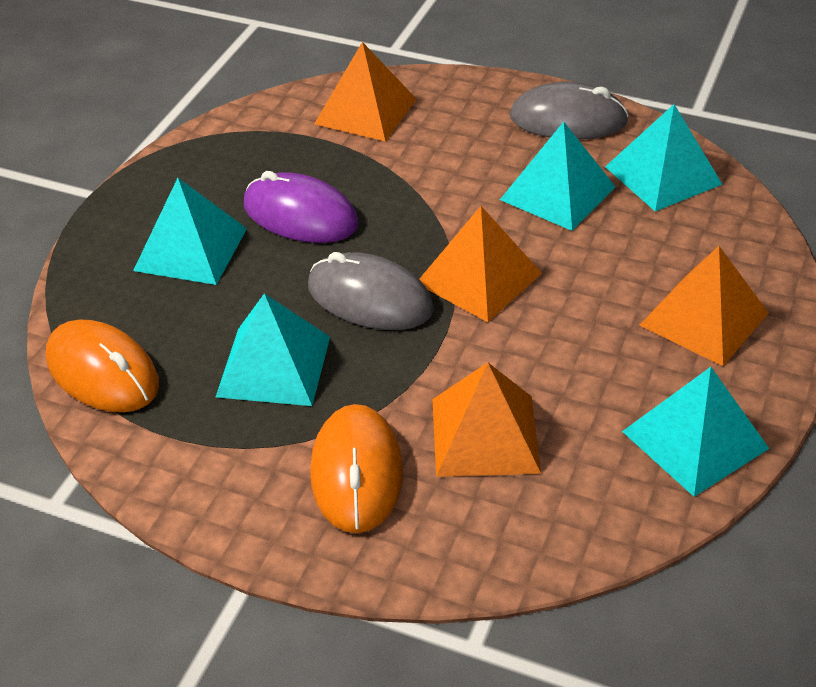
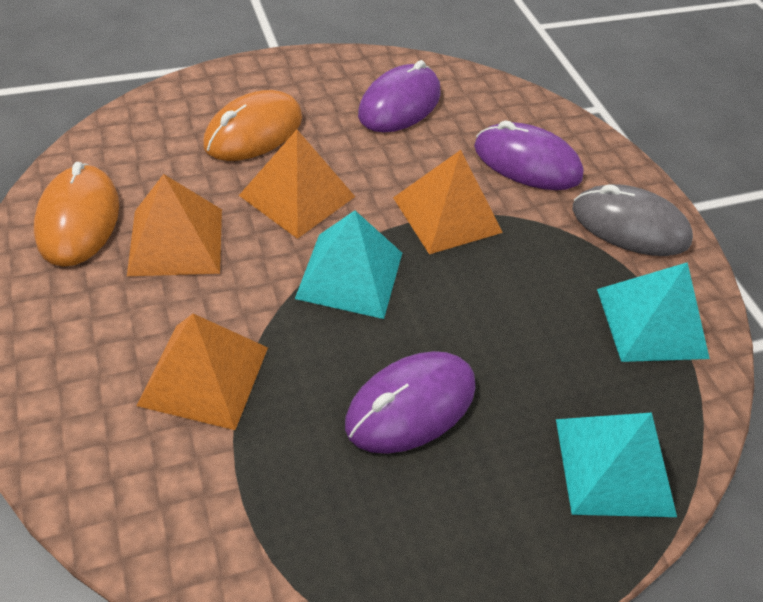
grey mouse: 2 -> 1
purple mouse: 1 -> 3
turquoise pyramid: 5 -> 3

